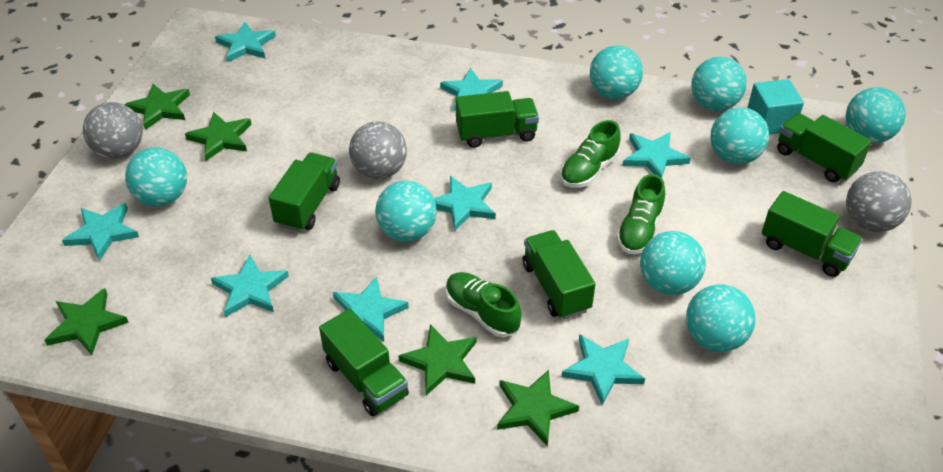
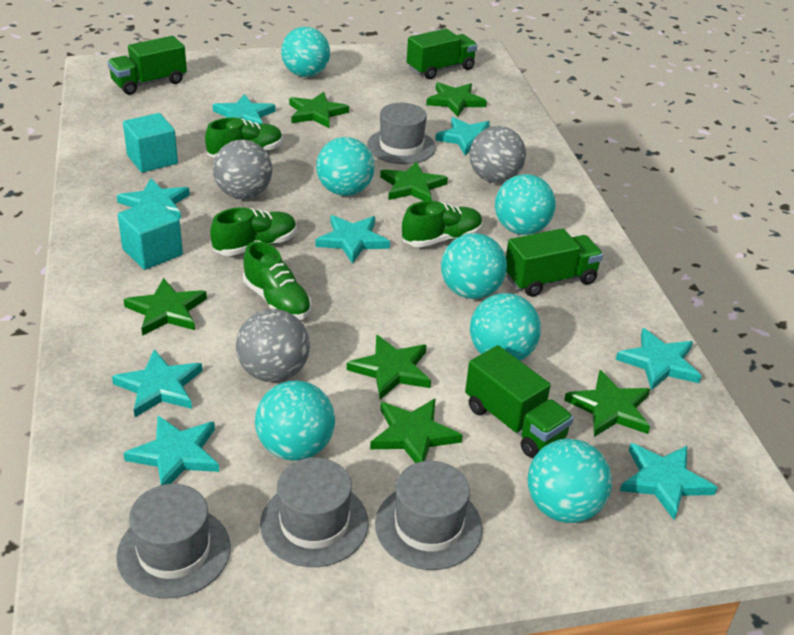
green shoe: 3 -> 4
green star: 5 -> 7
green truck: 6 -> 4
grey hat: 0 -> 4
turquoise ball: 8 -> 7
turquoise cube: 1 -> 2

